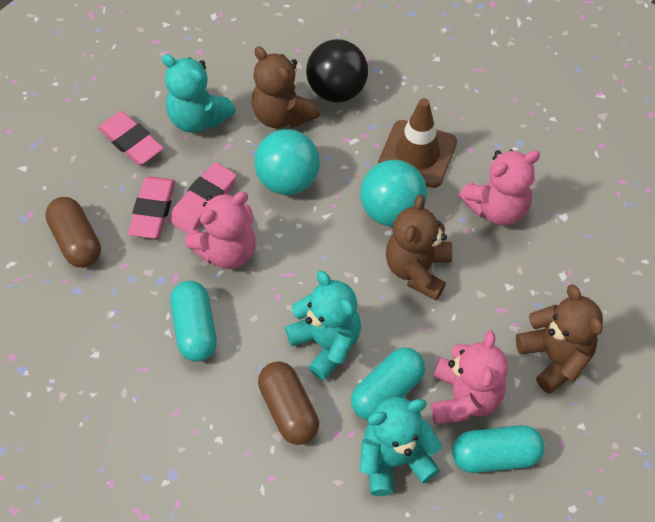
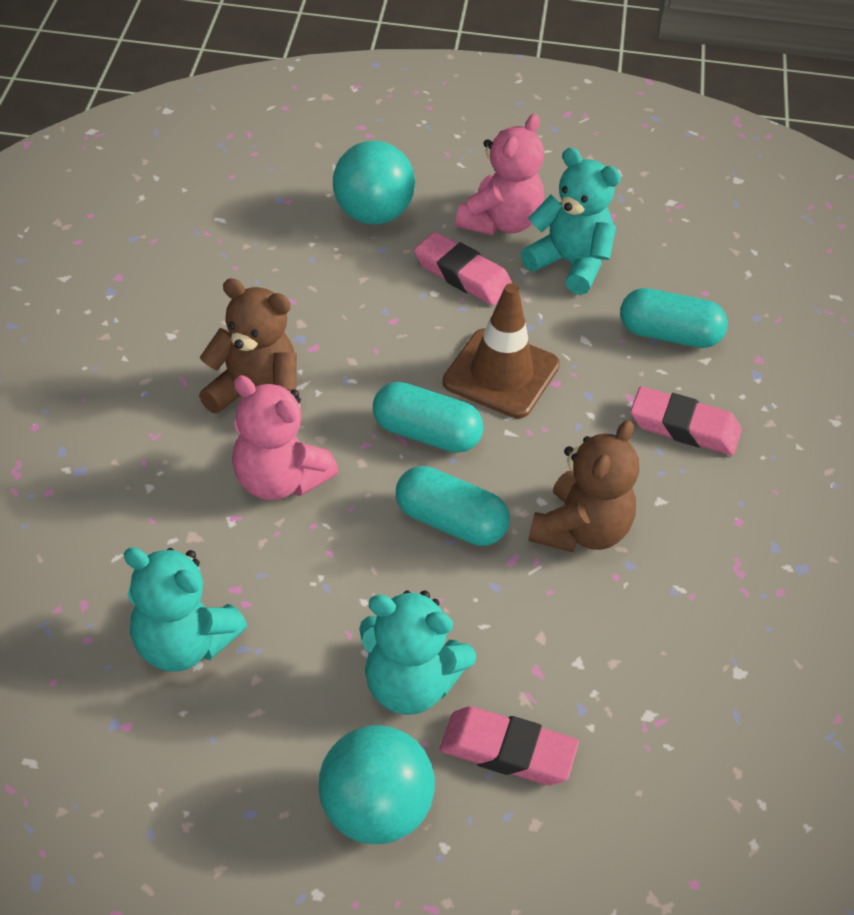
black ball: 1 -> 0
brown capsule: 2 -> 0
brown teddy bear: 3 -> 2
pink teddy bear: 3 -> 2

